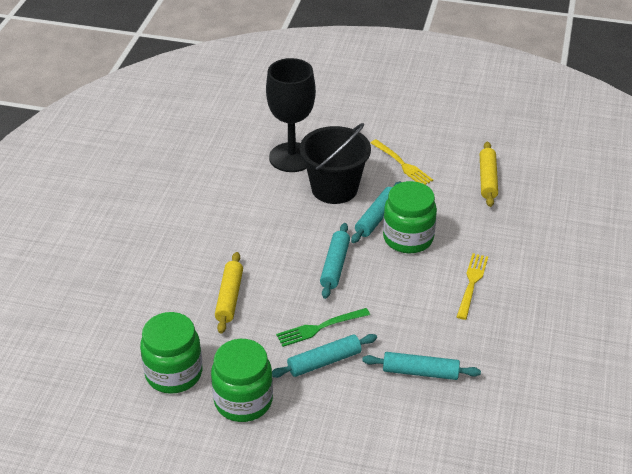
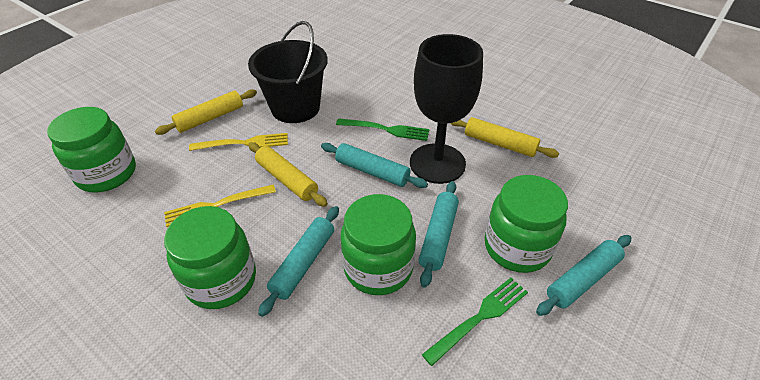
green fork: 1 -> 2
green jar: 3 -> 4
yellow rolling pin: 2 -> 3

